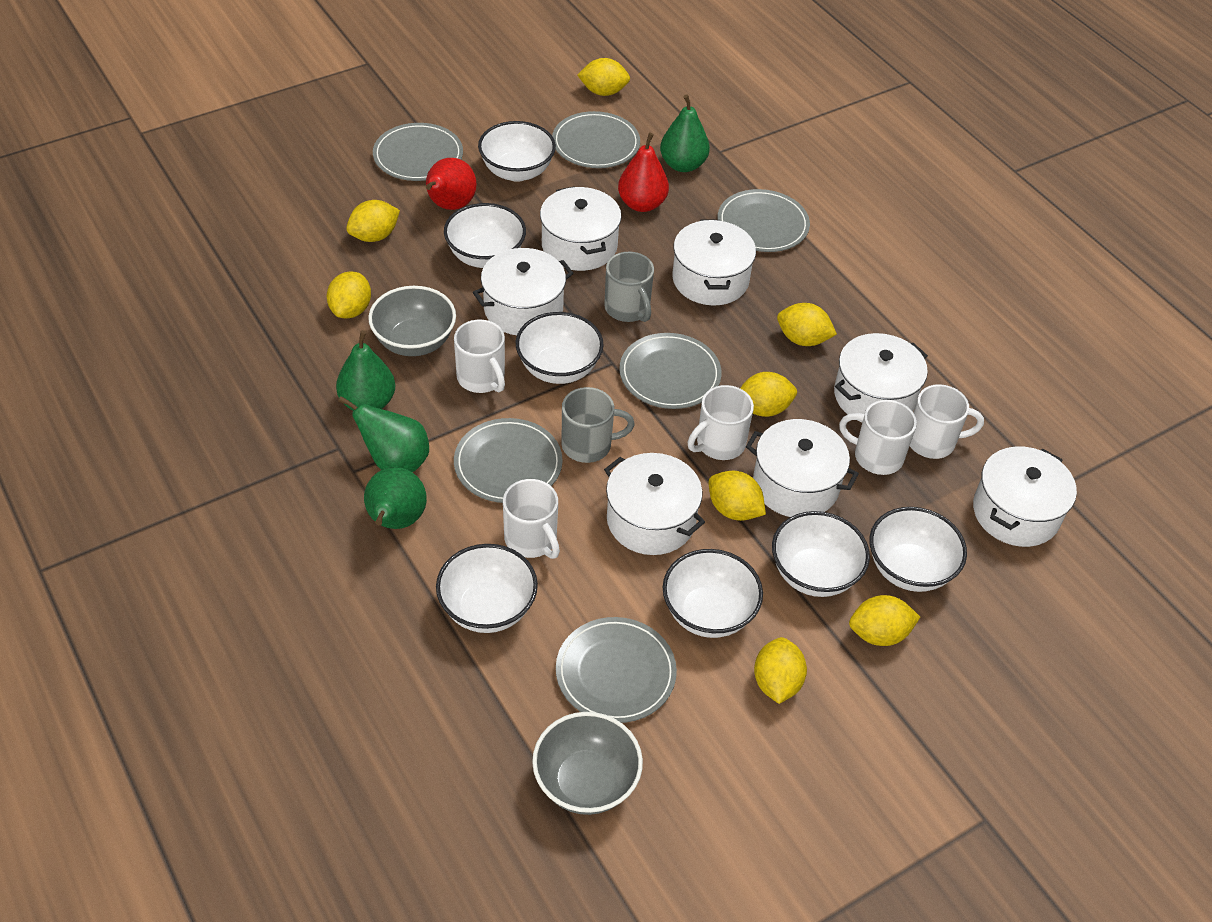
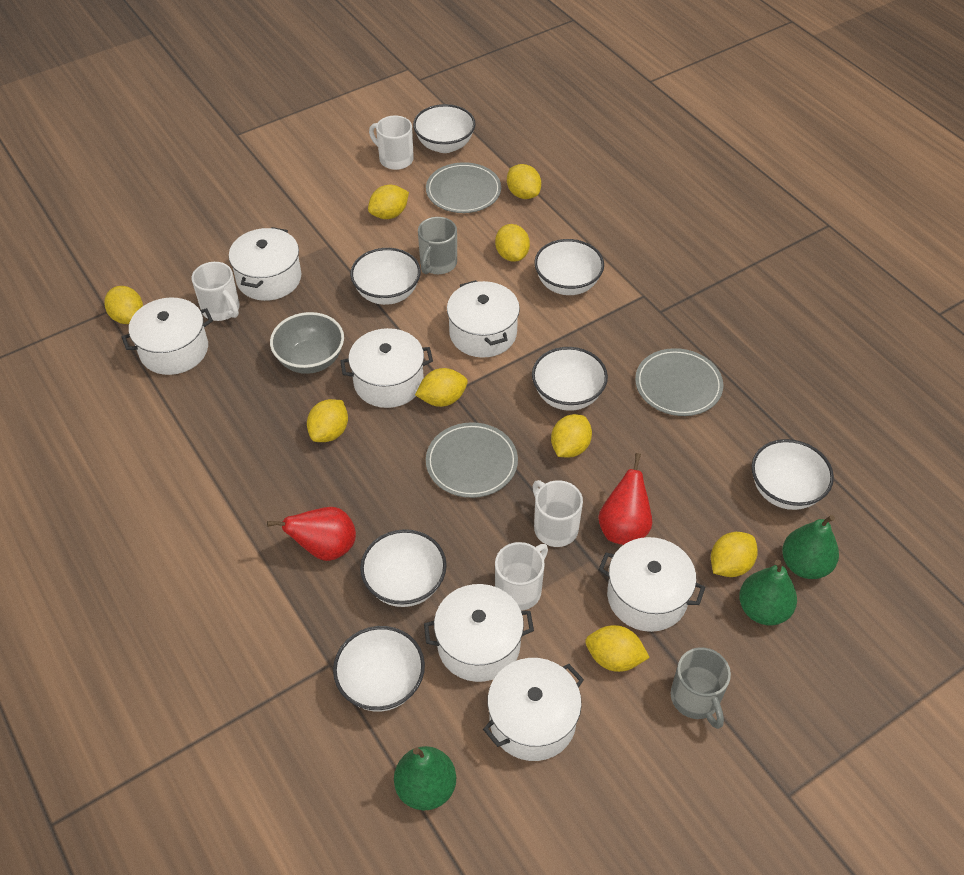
green pear: 4 -> 3
grey bowl: 2 -> 1
grey plate: 6 -> 3
white mug: 5 -> 4
yellow lemon: 8 -> 9

